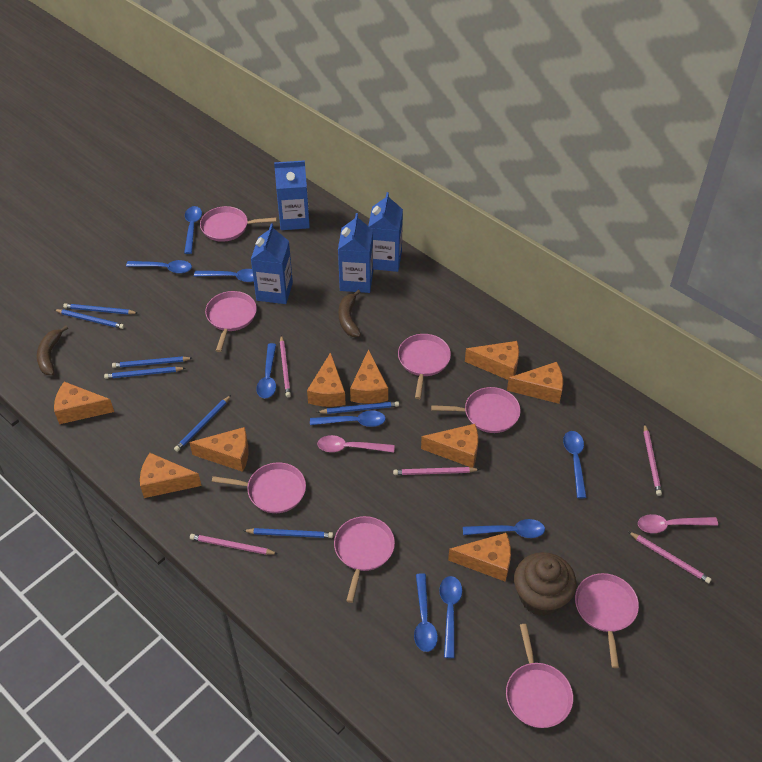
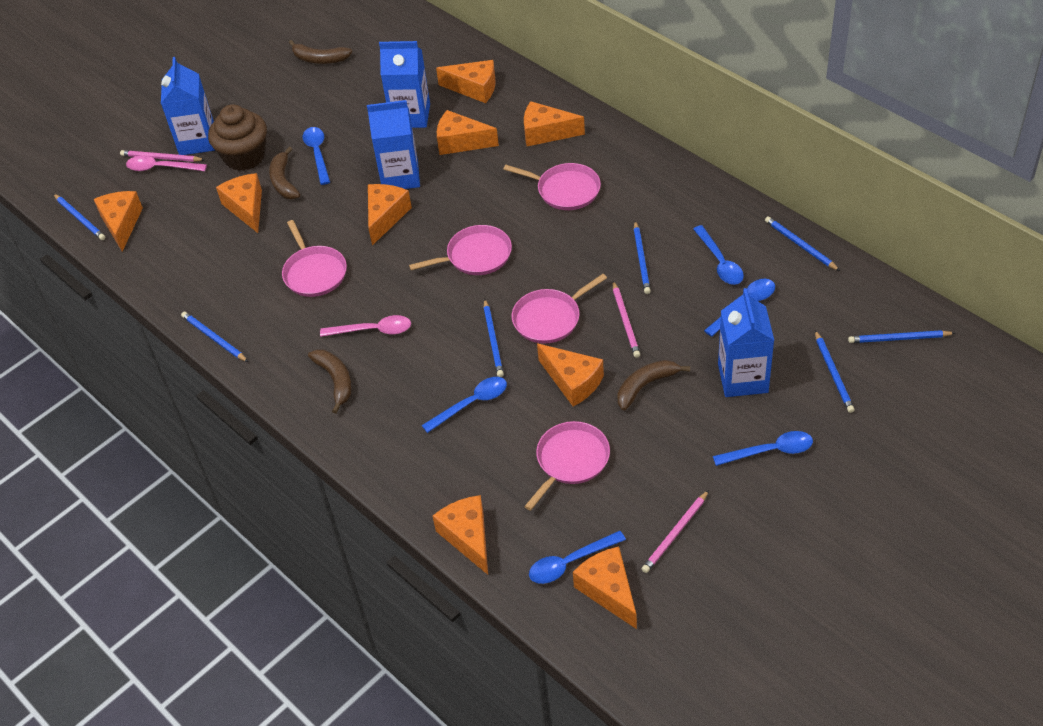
blue spoon: 9 -> 6
brown banana: 2 -> 4
pink pan: 8 -> 5
pink pencil: 5 -> 3

